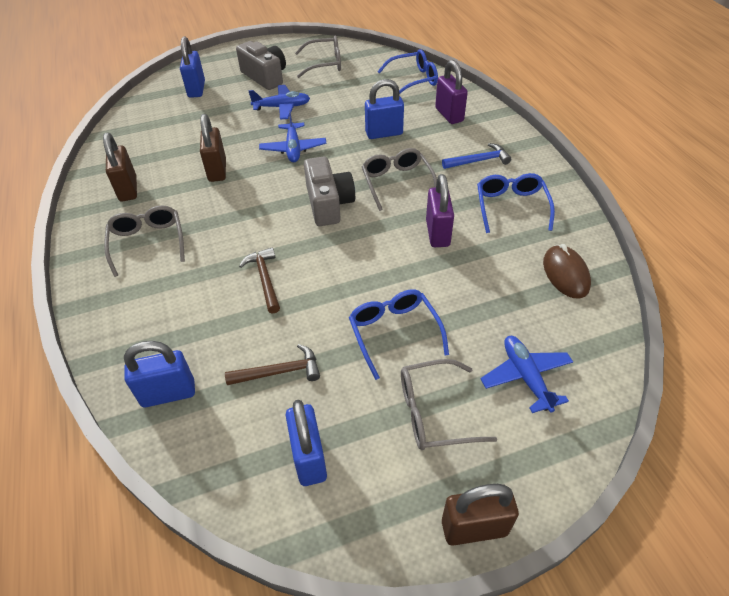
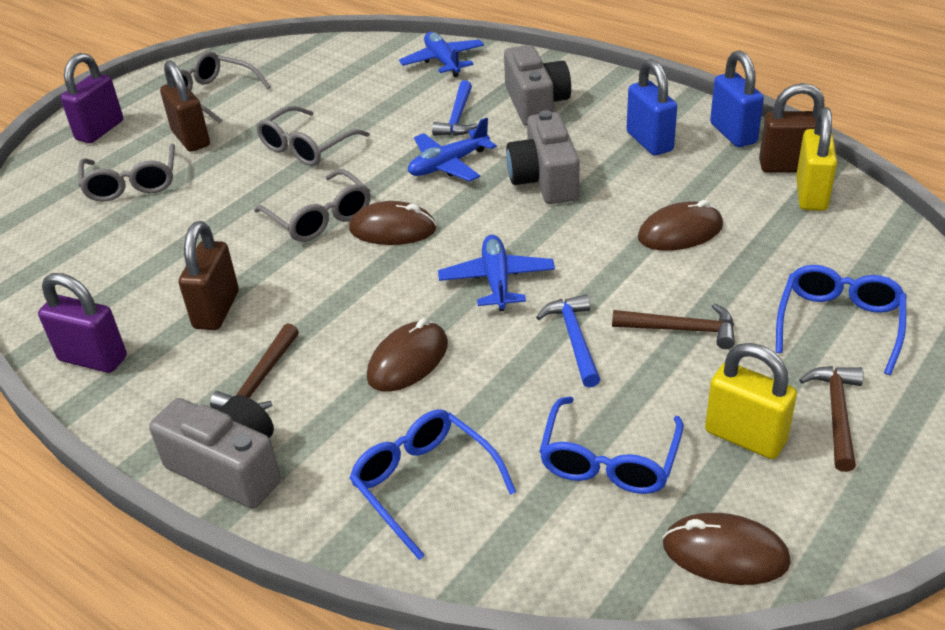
blue hammer: 1 -> 2
blue padlock: 4 -> 2
brown hammer: 2 -> 3
brown mouse: 1 -> 4
grey camera: 2 -> 3
yellow padlock: 0 -> 2

